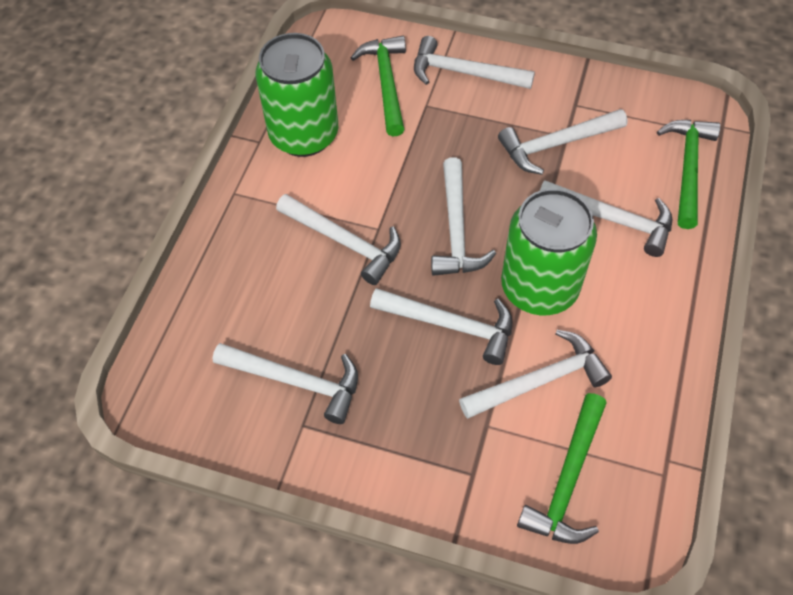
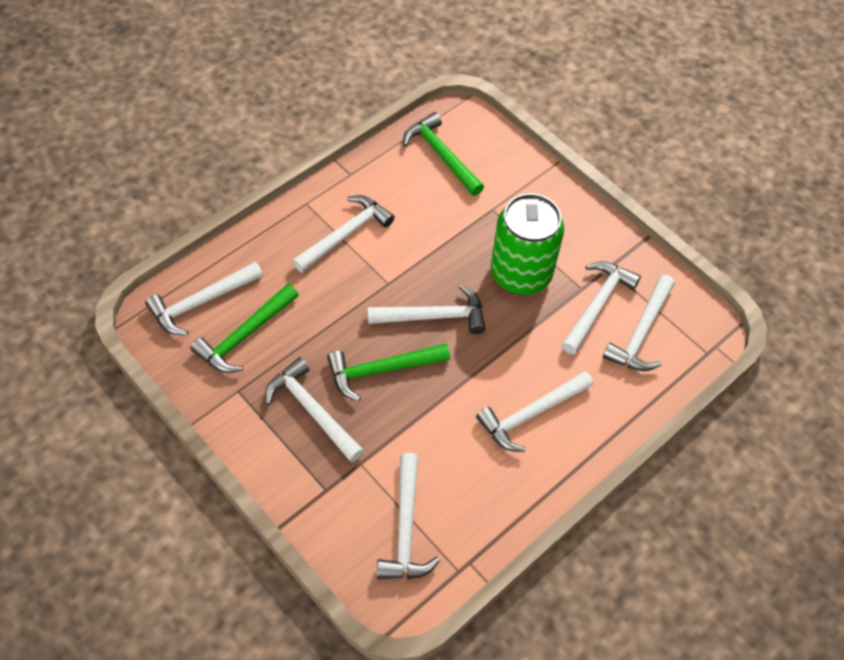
green can: 2 -> 1

